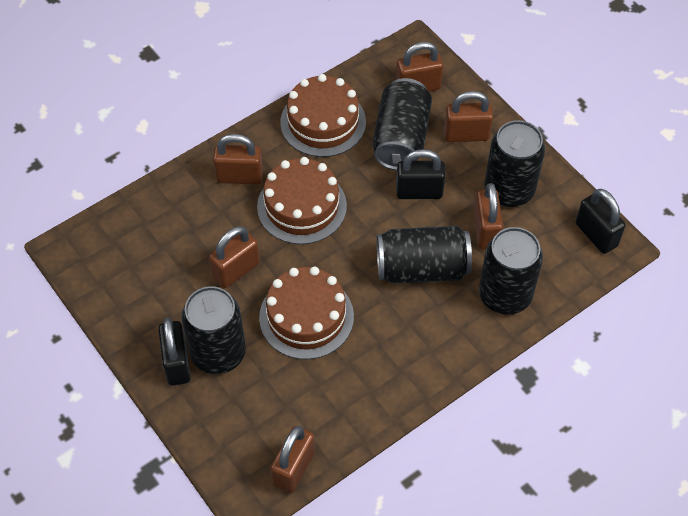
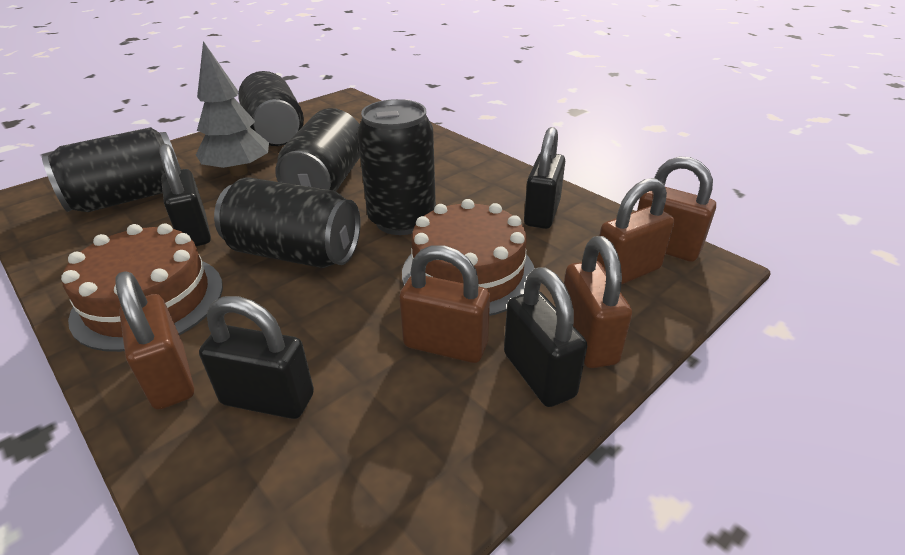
black padlock: 3 -> 4
brown cake: 3 -> 2
brown padlock: 6 -> 5
grey tree: 0 -> 1

